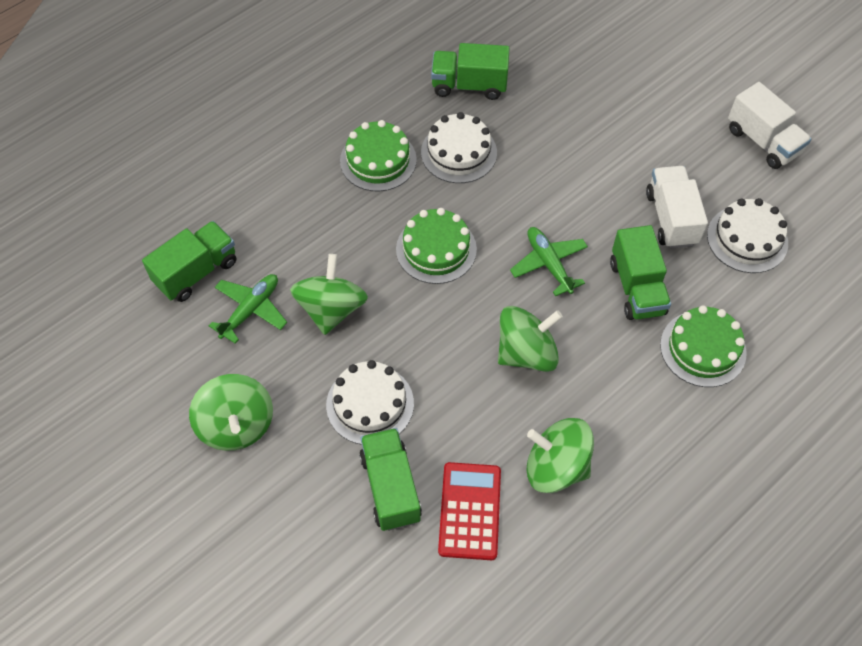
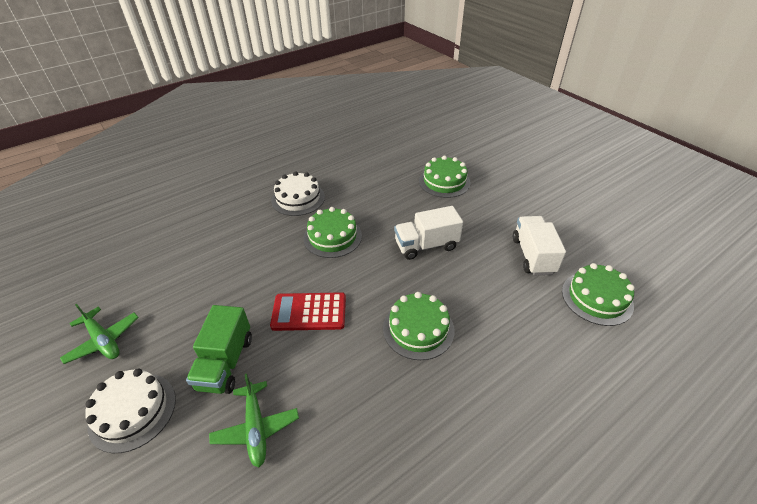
green cake: 3 -> 4
green spinning top: 4 -> 0
green truck: 4 -> 1
white cake: 3 -> 2

